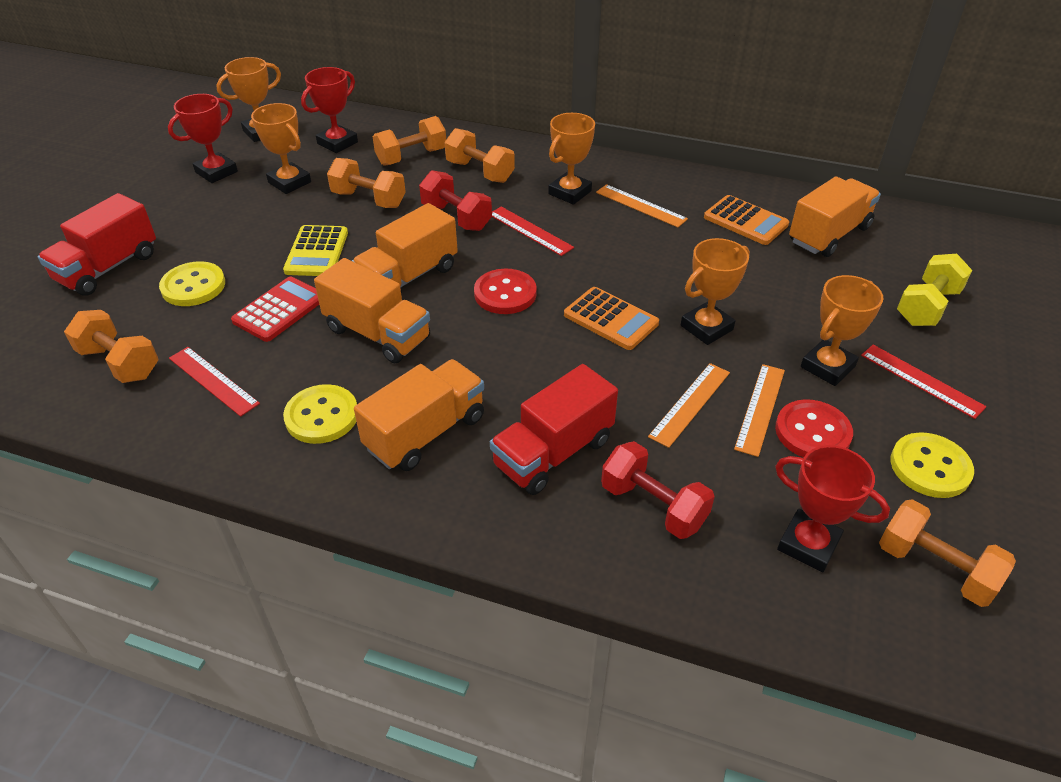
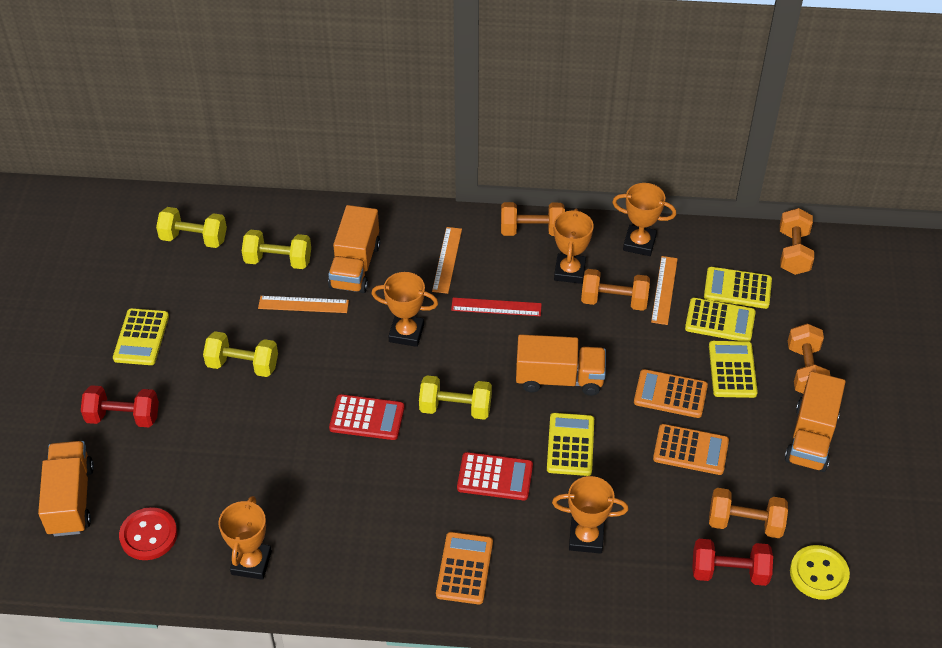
orange calculator: 2 -> 3
red button: 2 -> 1
red calculator: 1 -> 2
red ruler: 3 -> 1
red trophy: 3 -> 0
red truck: 2 -> 0
yellow button: 3 -> 1
yellow calculator: 1 -> 5
yellow dumbbell: 1 -> 4

